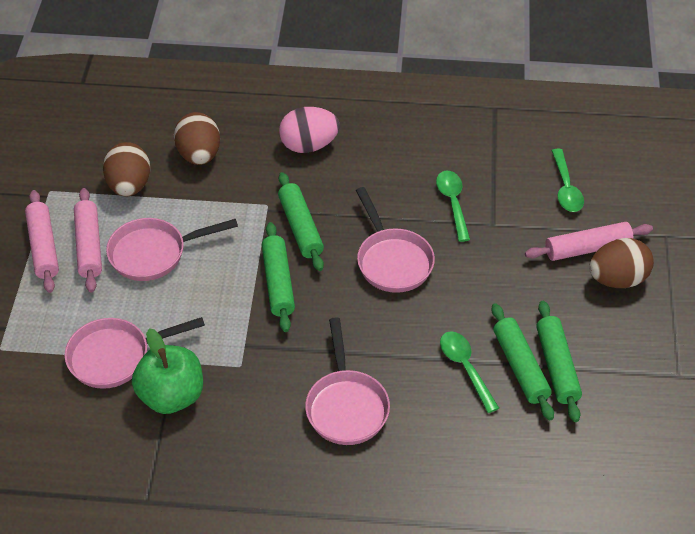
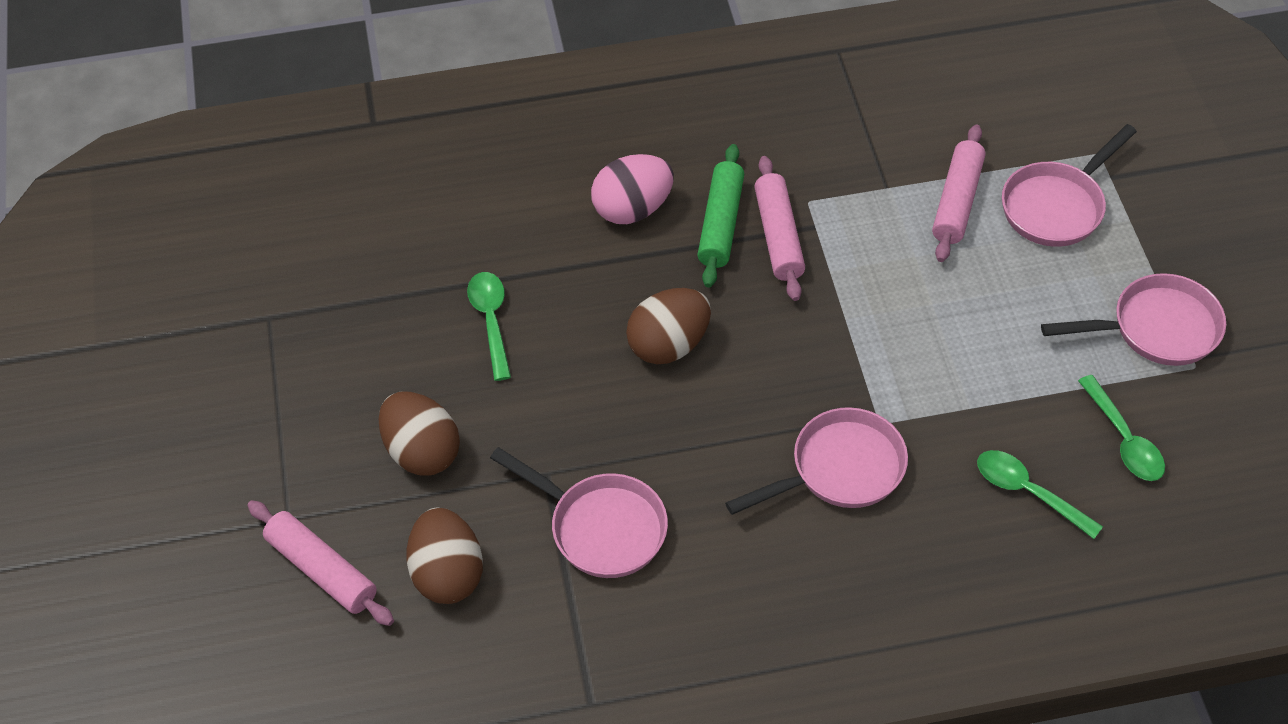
green apple: 1 -> 0
green rolling pin: 4 -> 1

